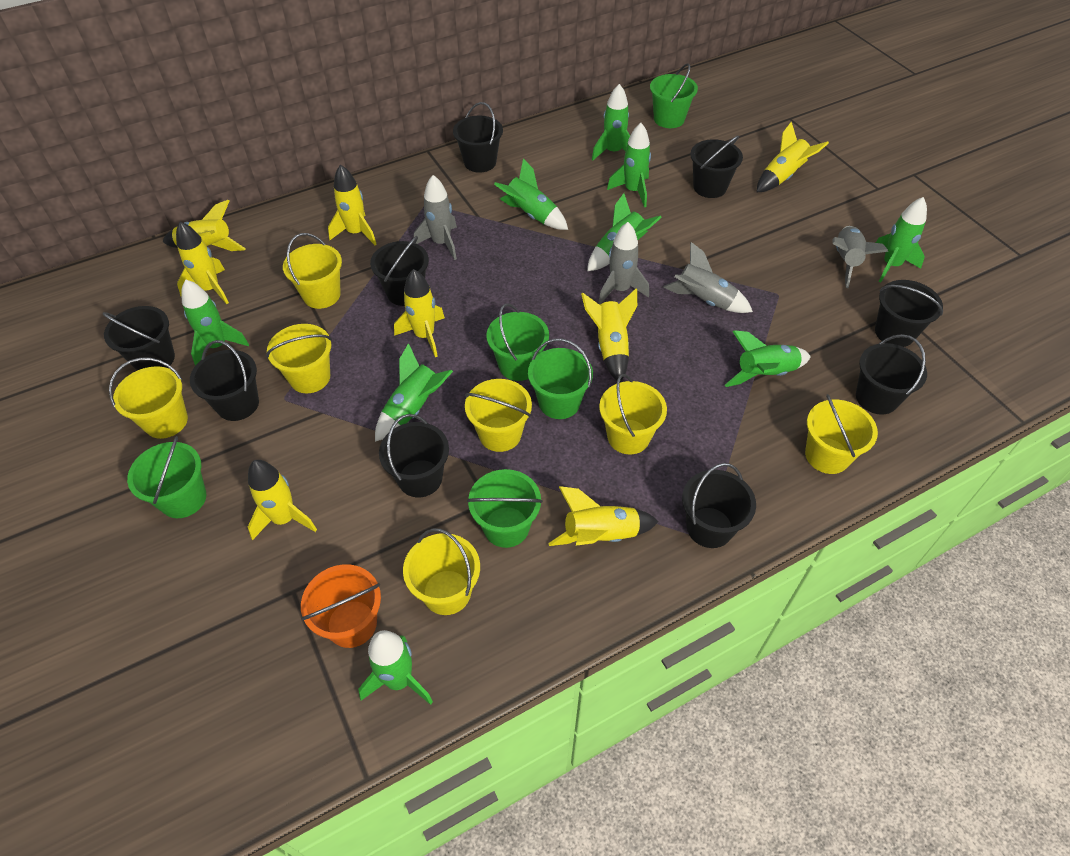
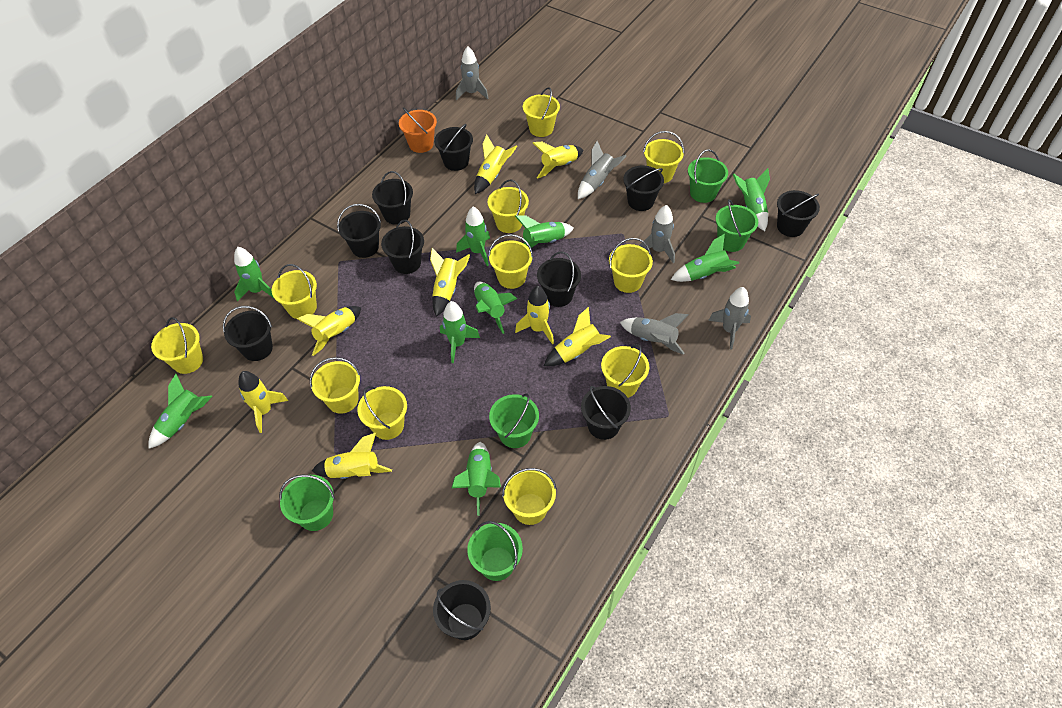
black bucket: 9 -> 10
grey rocket: 4 -> 5
yellow bucket: 7 -> 11

